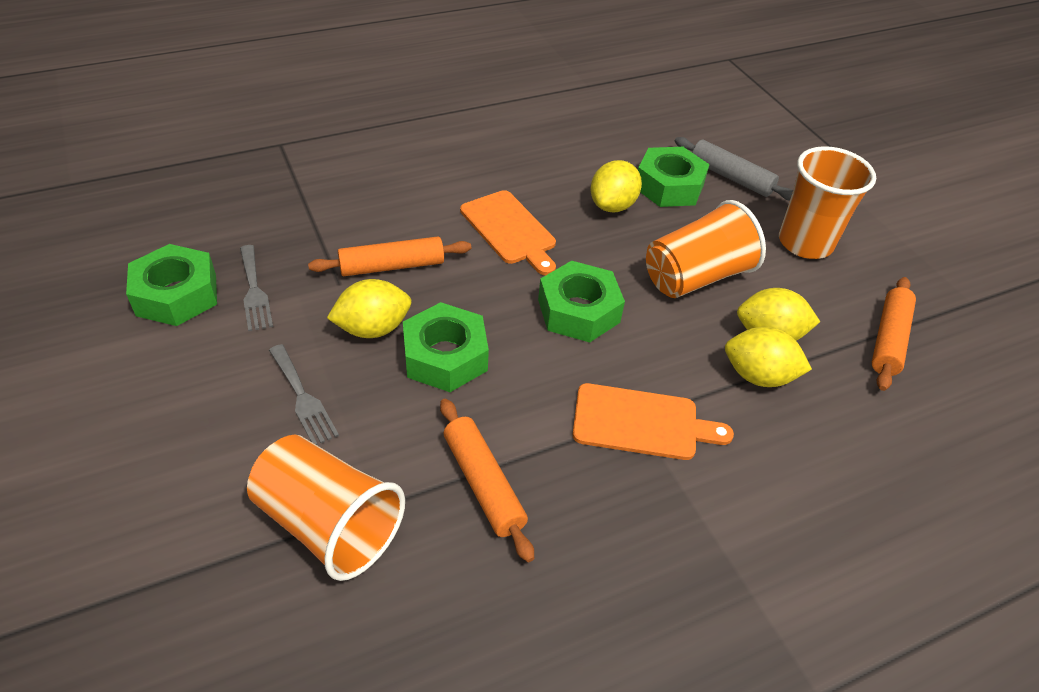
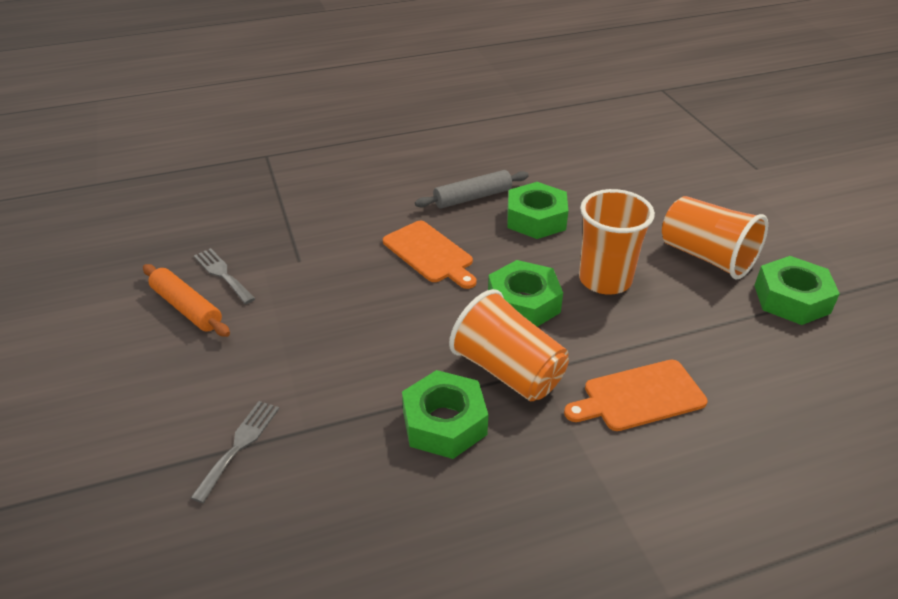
orange rolling pin: 3 -> 1
yellow lemon: 4 -> 0

